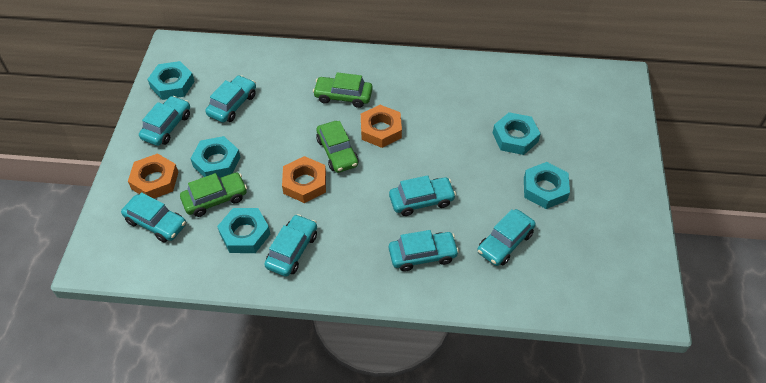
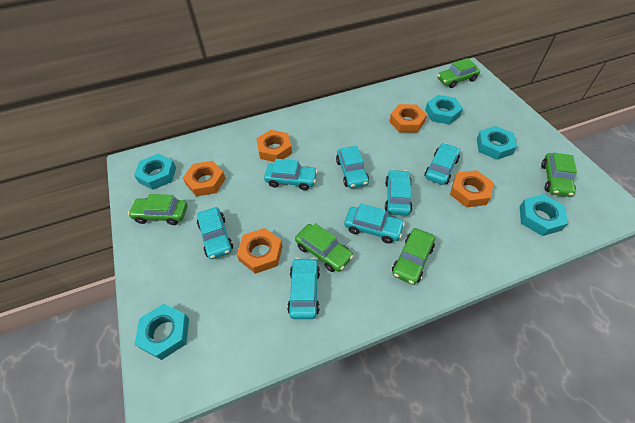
green car: 3 -> 5
orange nut: 3 -> 5

